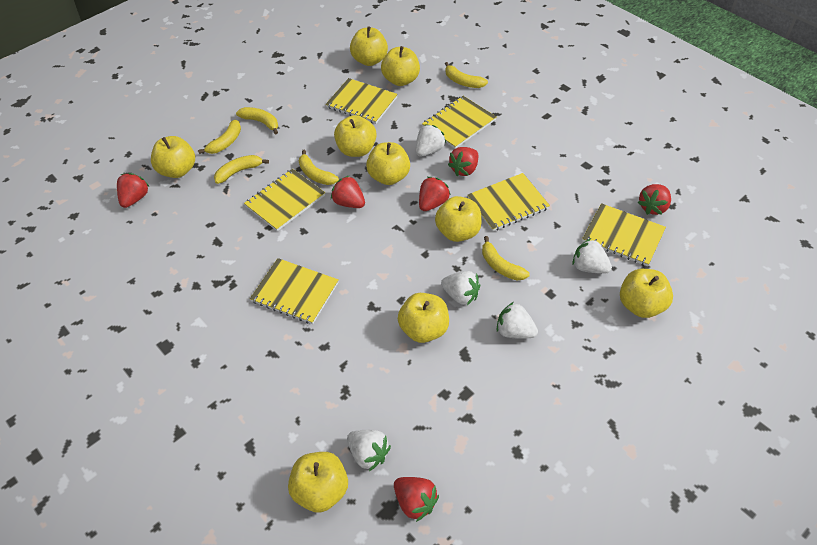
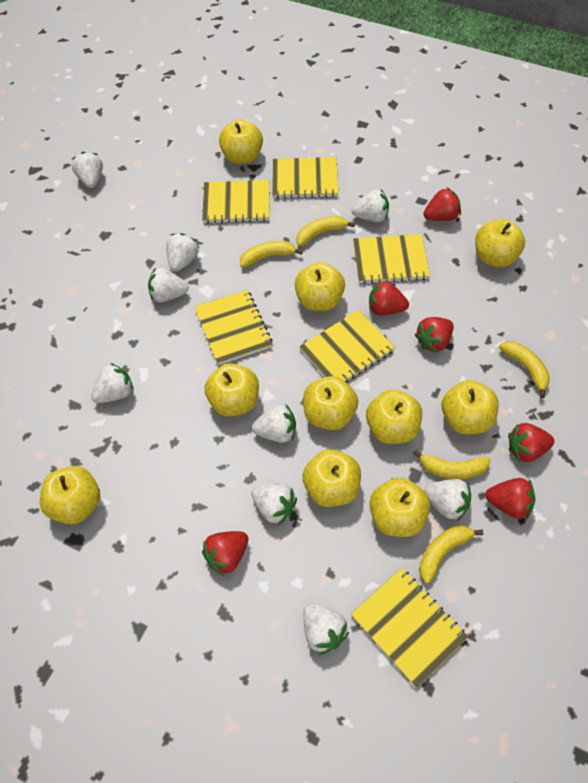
white strawberry: 5 -> 9
yellow apple: 9 -> 10
yellow banana: 6 -> 5

